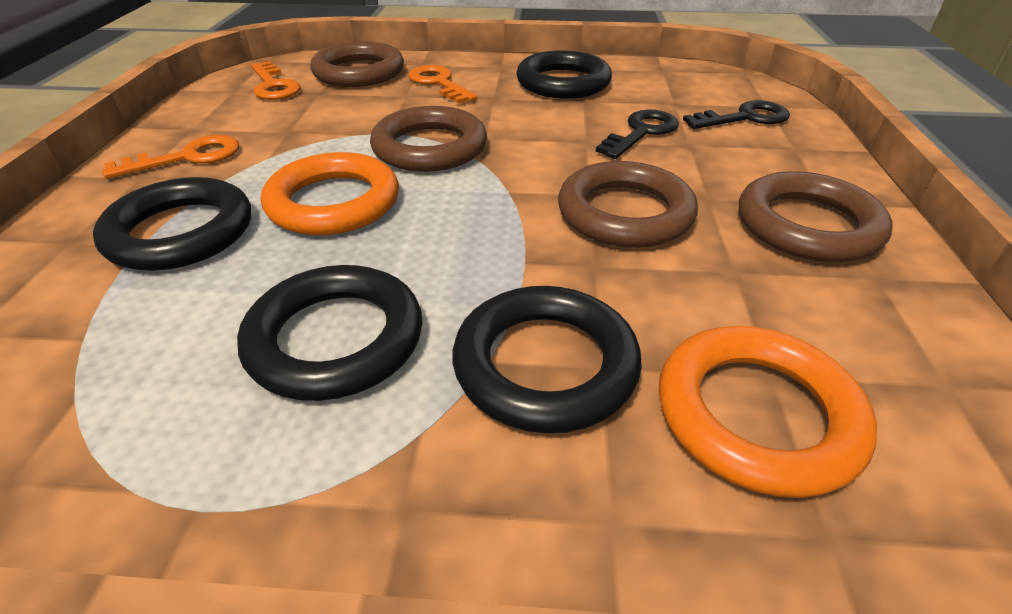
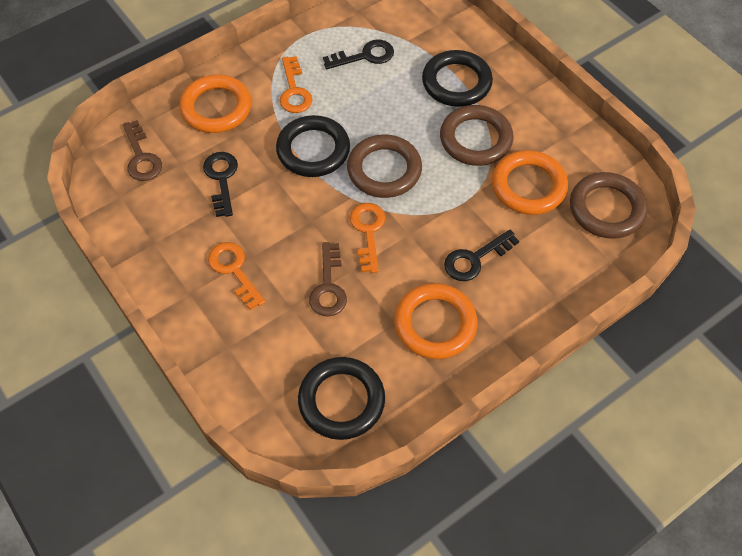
black key: 2 -> 3
black ring: 4 -> 3
brown key: 0 -> 2
brown ring: 4 -> 3
orange ring: 2 -> 3

